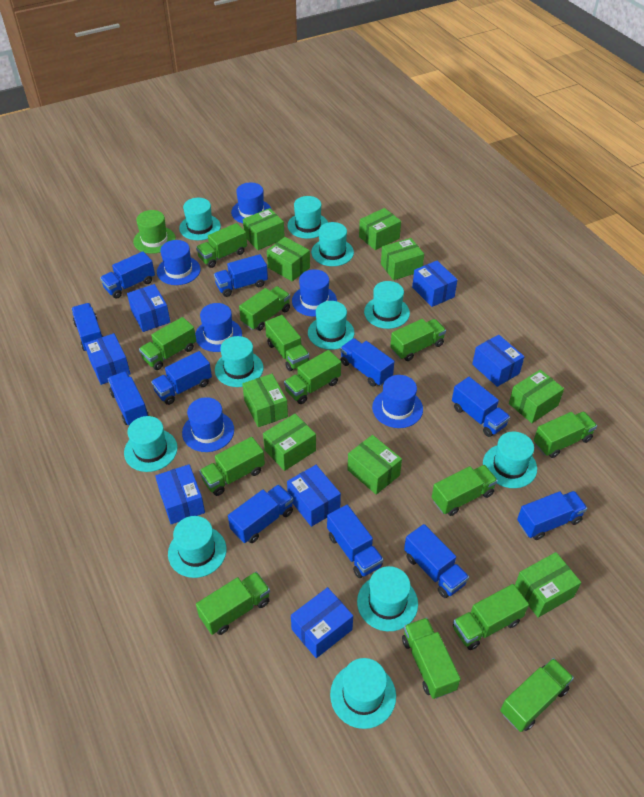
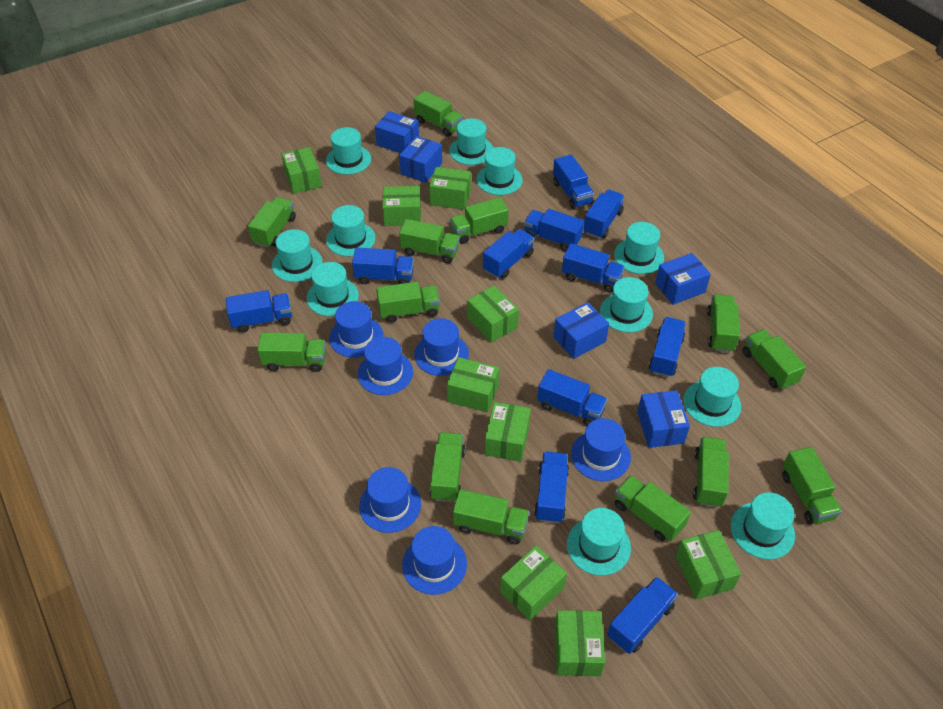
blue box: 7 -> 5
green hat: 1 -> 0

